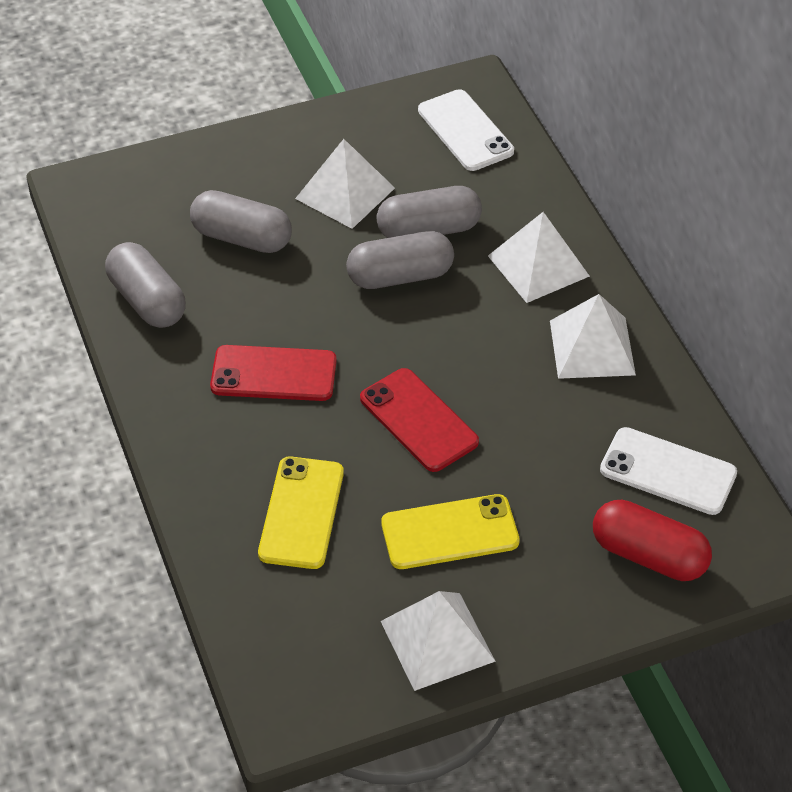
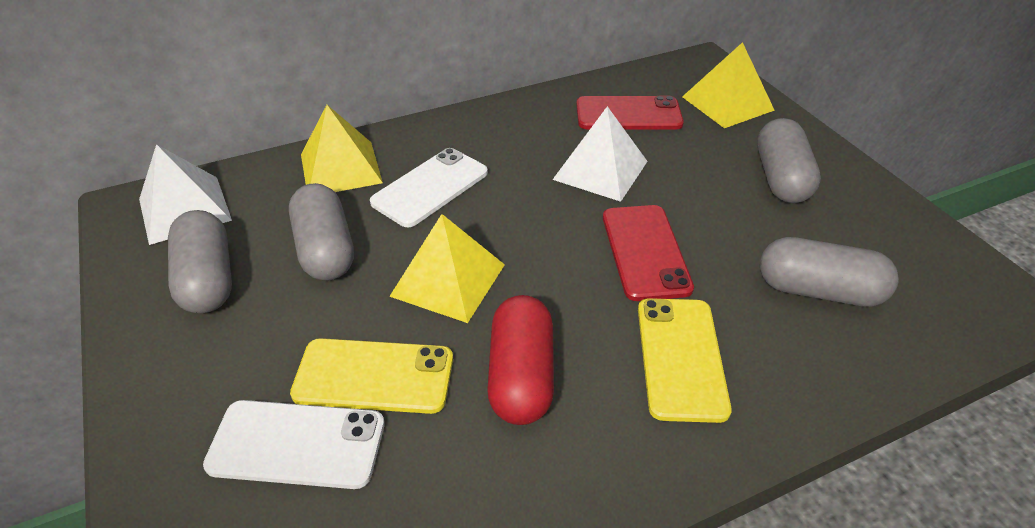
white pyramid: 4 -> 2
yellow pyramid: 0 -> 3

